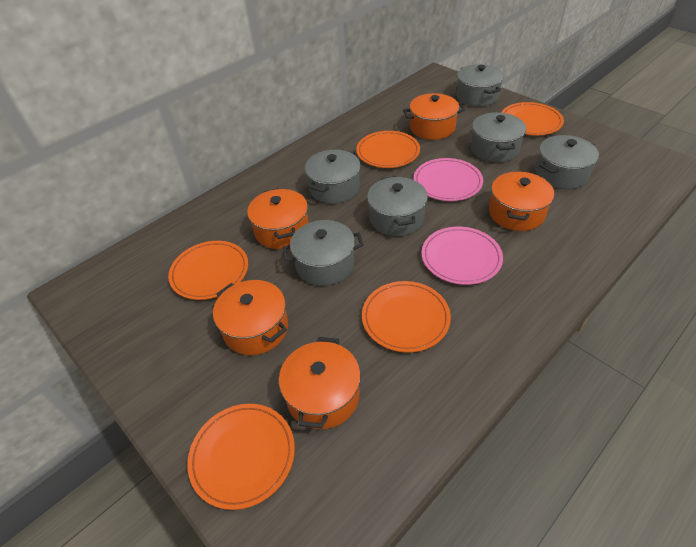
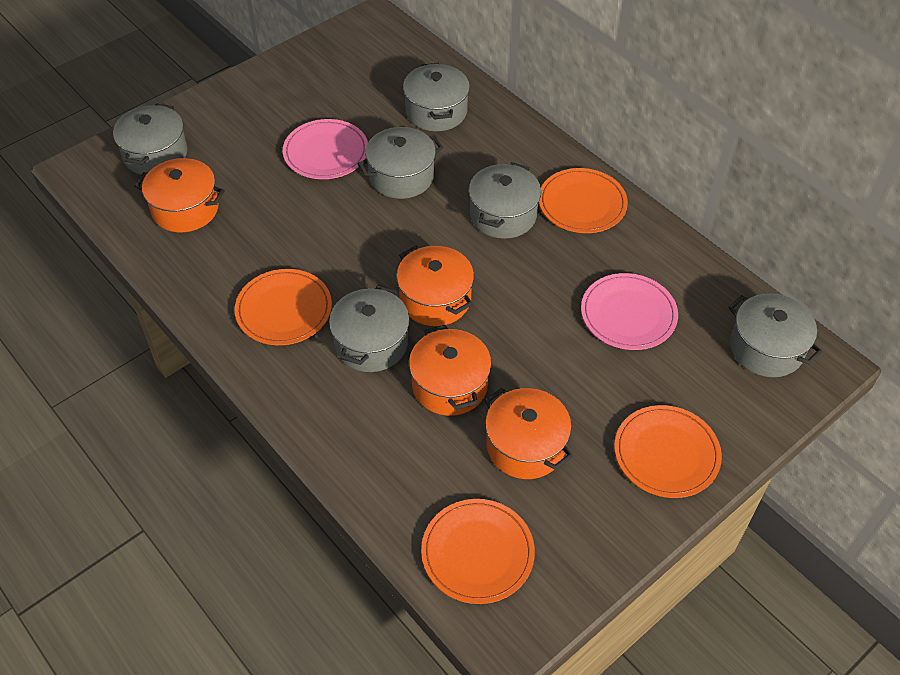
orange plate: 5 -> 4
orange pot: 5 -> 4

